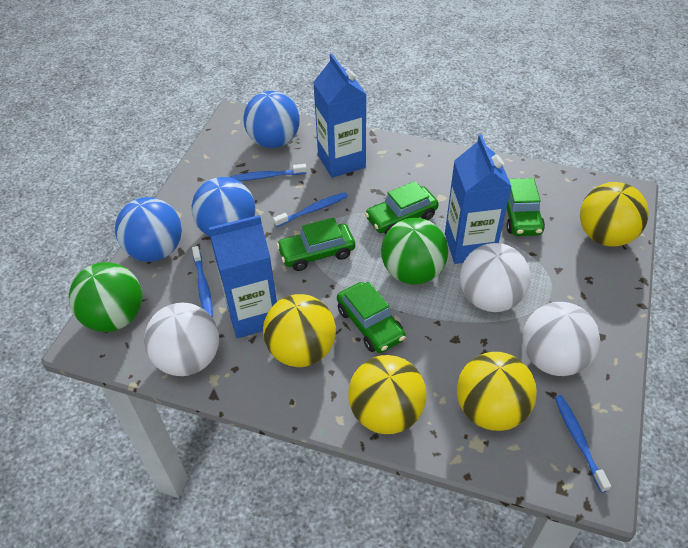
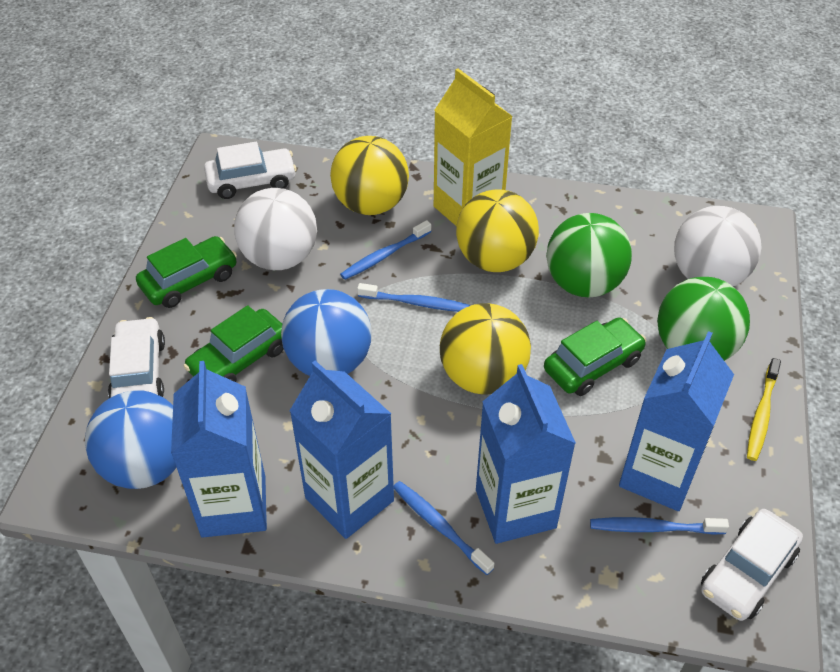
blue ball: 3 -> 2
blue carton: 3 -> 4
green car: 4 -> 3
white ball: 3 -> 2
white car: 0 -> 3
yellow ball: 4 -> 3
yellow carton: 0 -> 1
yellow toothbrush: 0 -> 1

